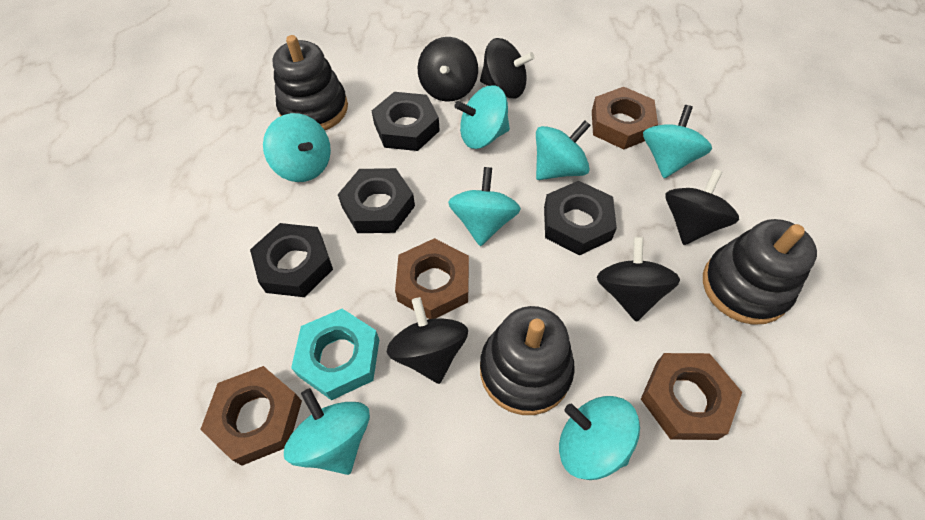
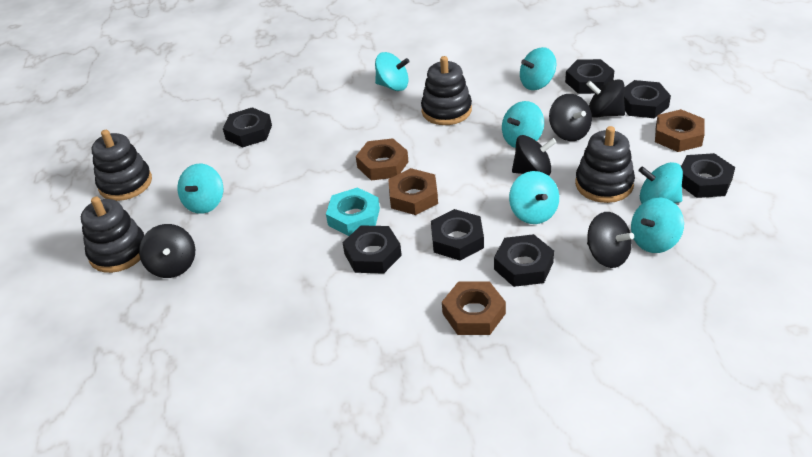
black nut: 4 -> 7
black stacking toy: 3 -> 4

